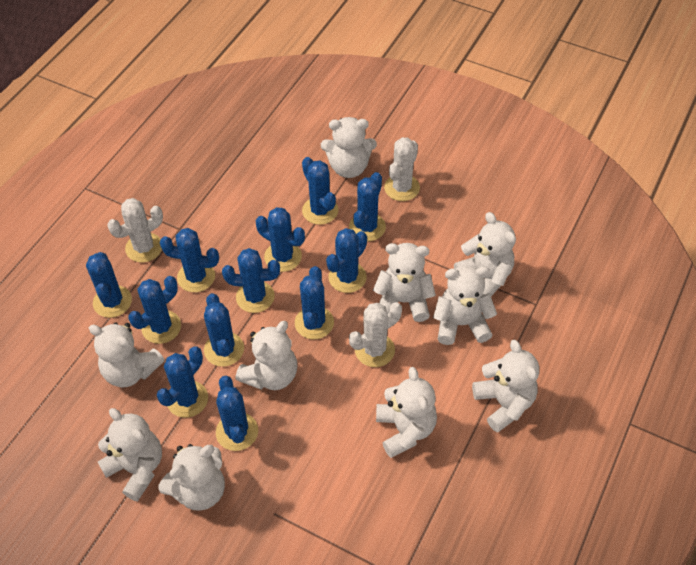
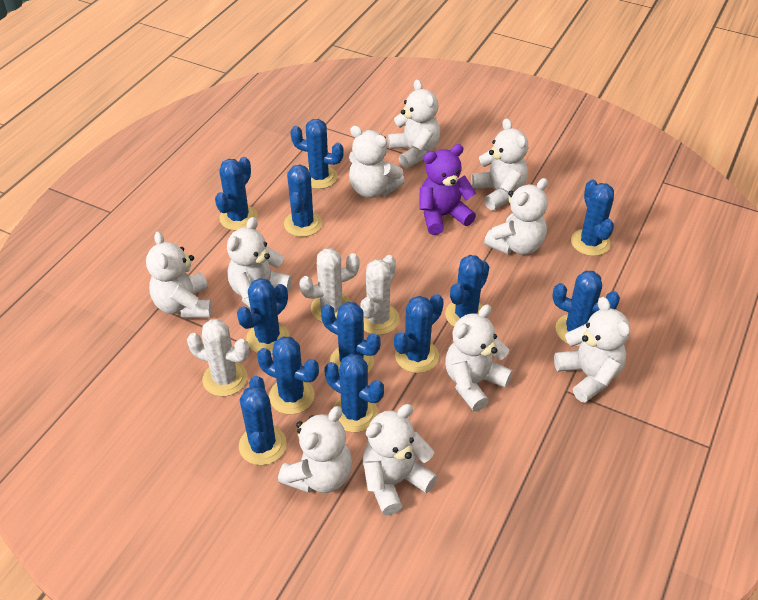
purple teddy bear: 0 -> 1

